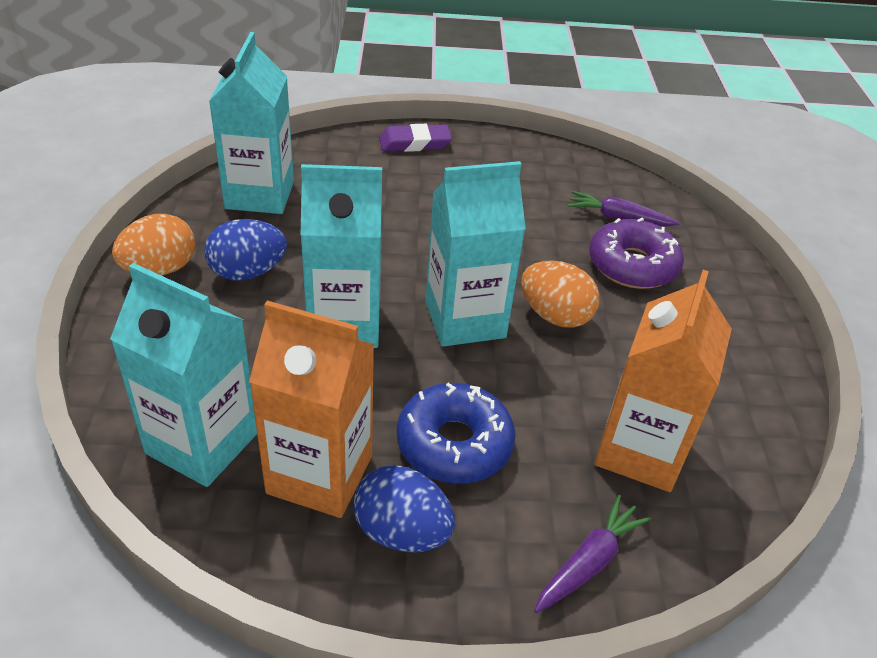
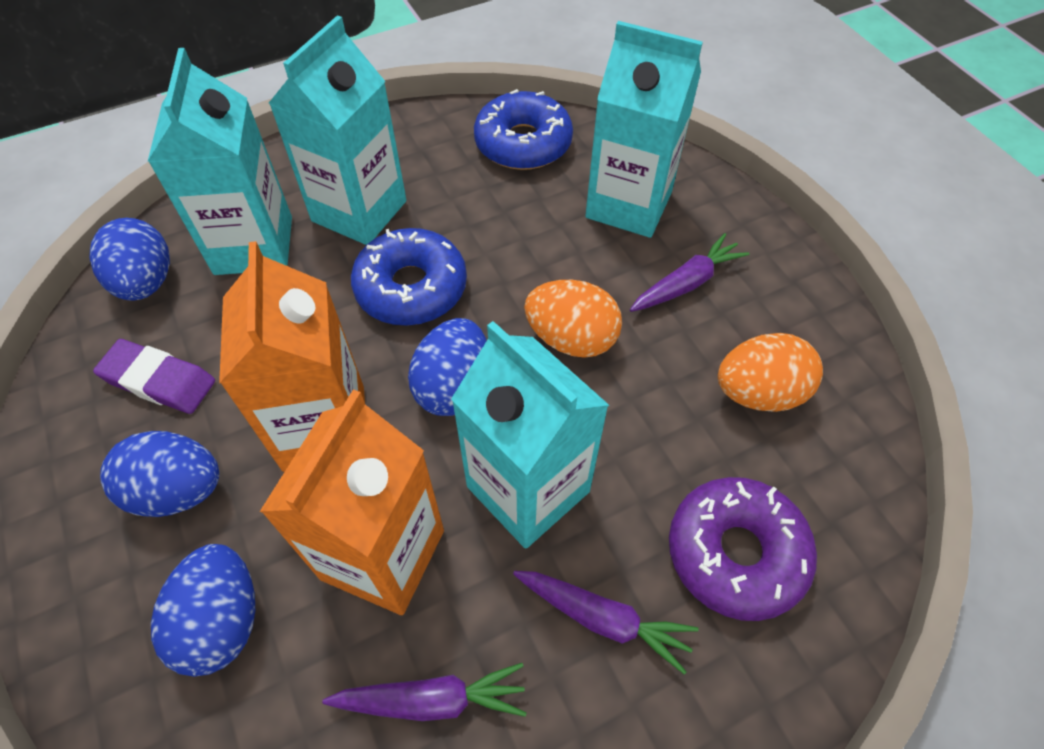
blue donut: 1 -> 2
blue egg: 2 -> 4
purple carrot: 2 -> 3

